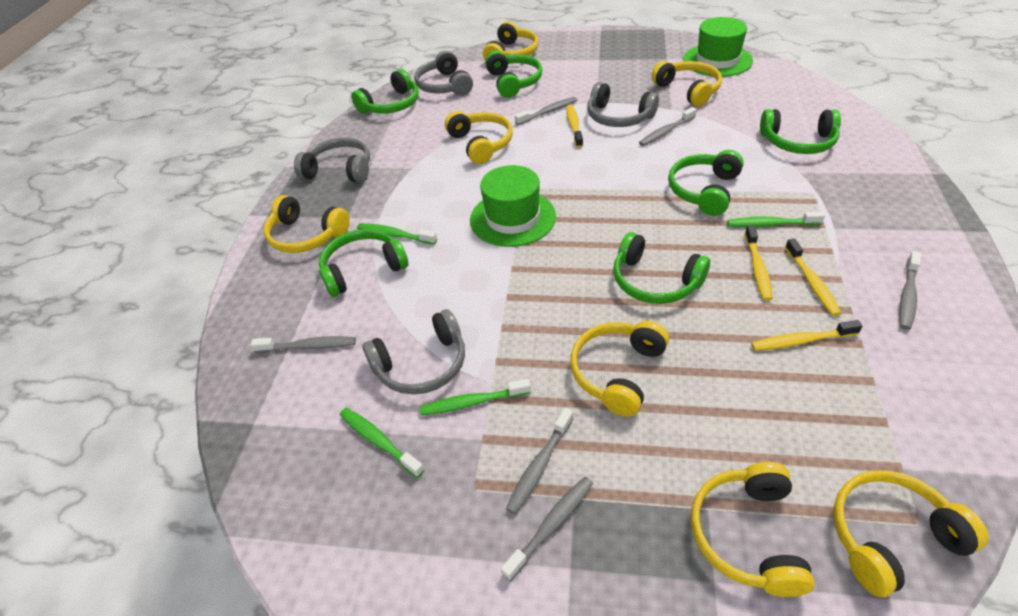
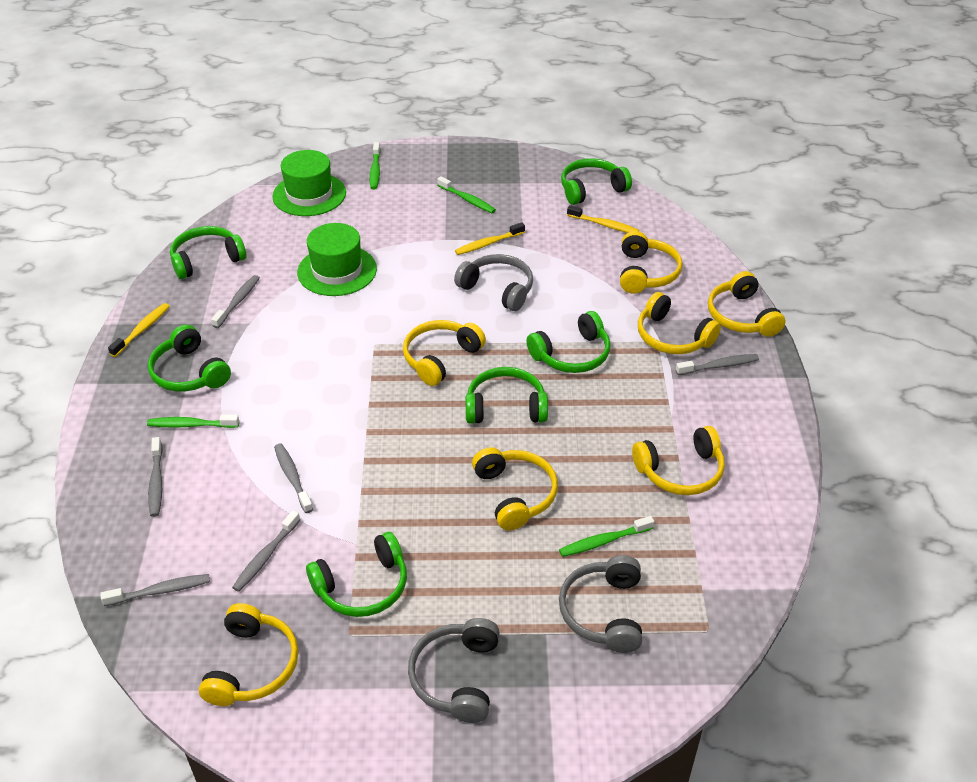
grey headphones: 4 -> 3
yellow toothbrush: 4 -> 3

